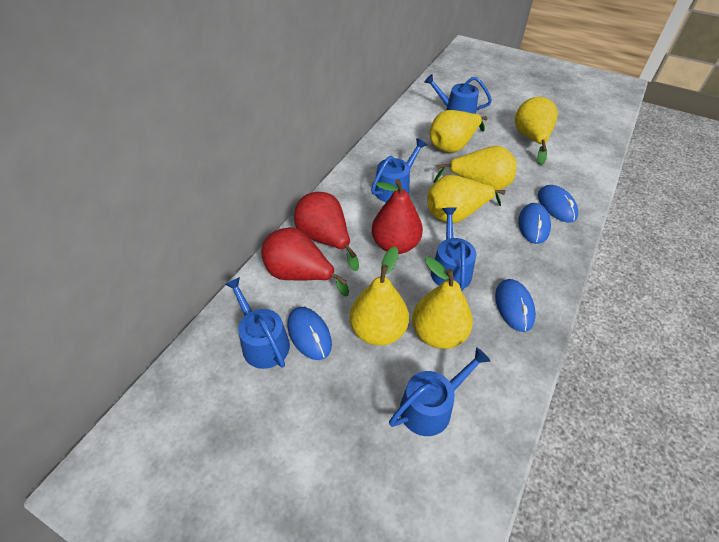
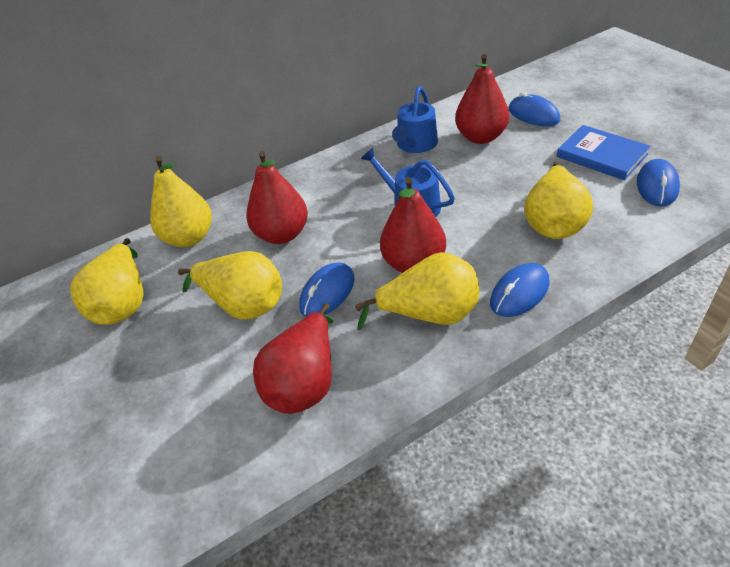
blue book: 0 -> 1
blue watering can: 5 -> 2
red pear: 3 -> 4
yellow pear: 6 -> 5

